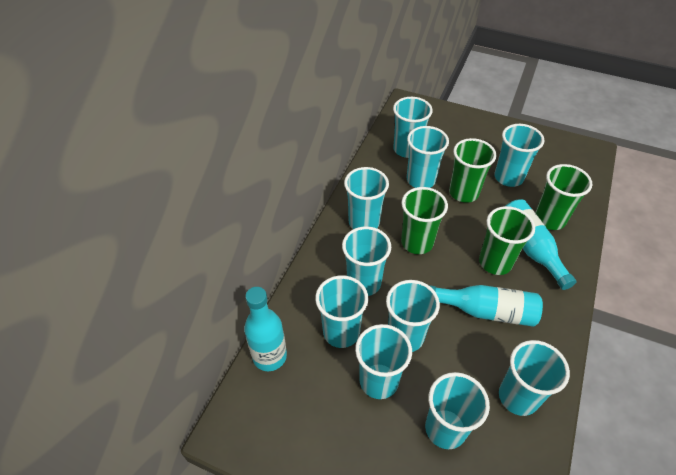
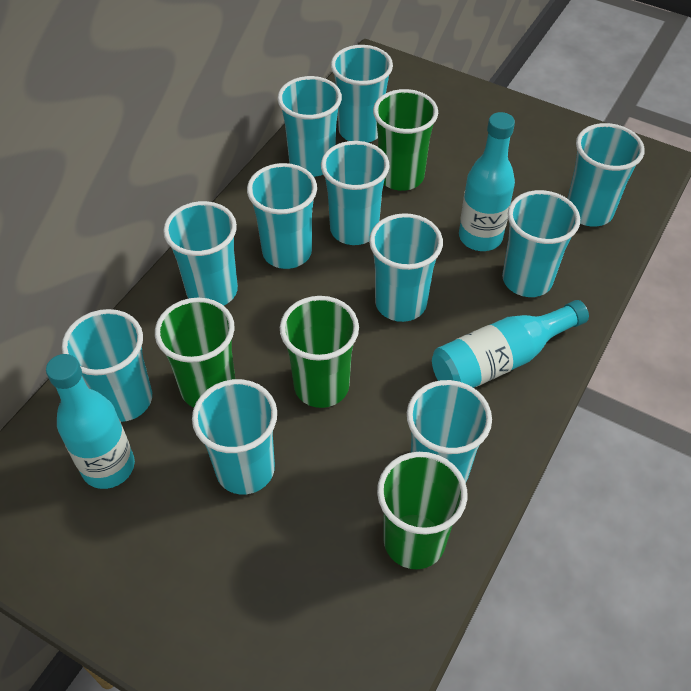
turquoise cup: 10 -> 11

